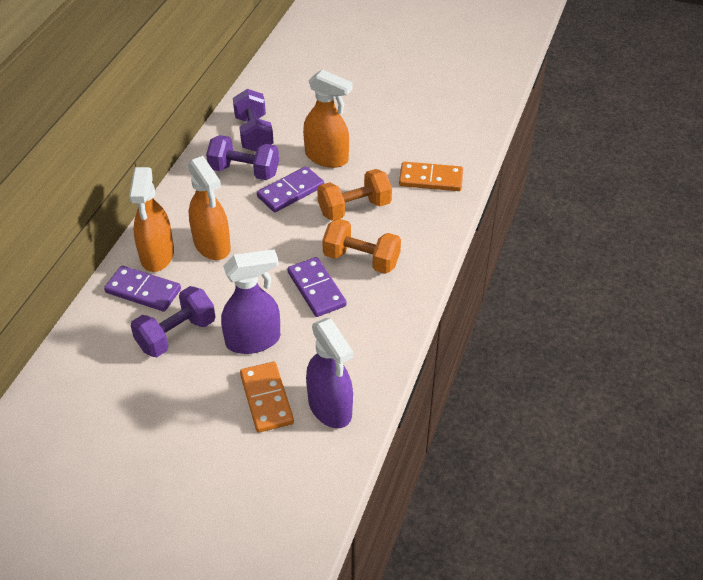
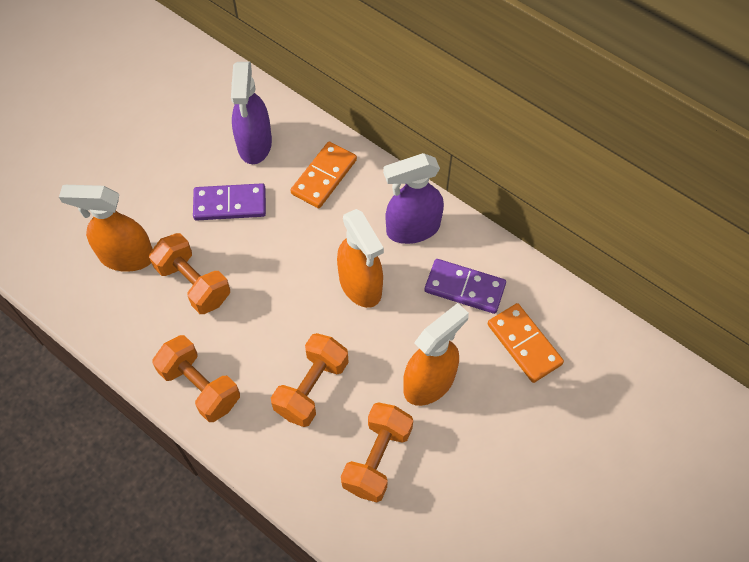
orange dumbbell: 2 -> 4
purple domino: 3 -> 2
purple dumbbell: 3 -> 0

